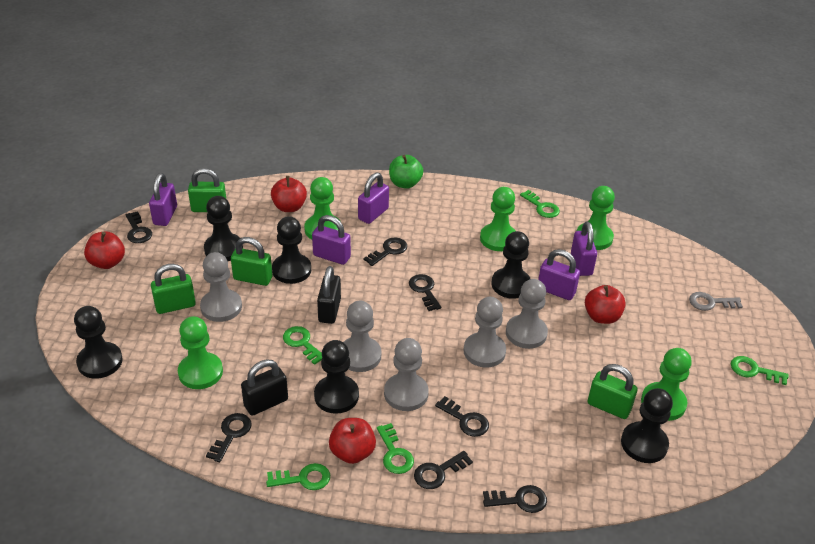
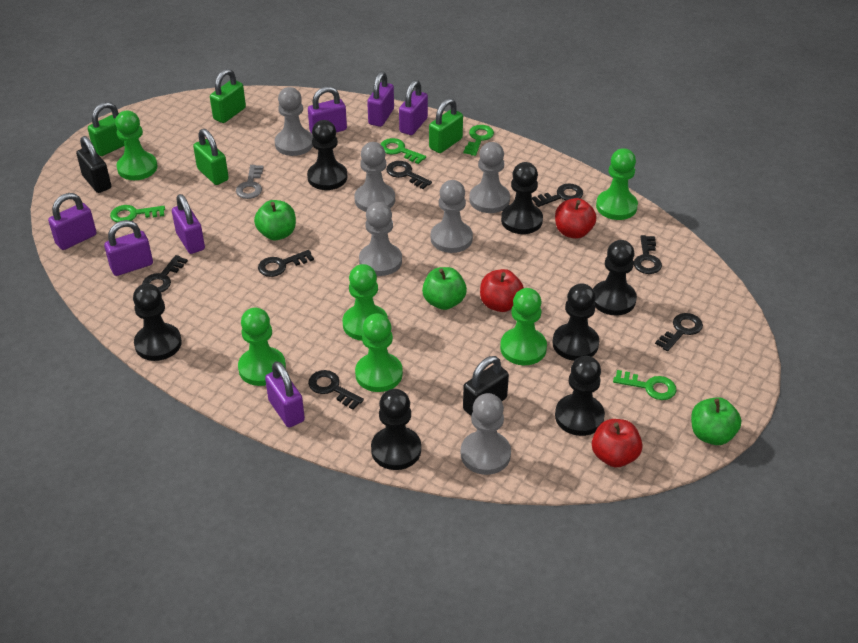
black pawn: 6 -> 7
green apple: 1 -> 3
green key: 5 -> 4
green pawn: 5 -> 6
grey pawn: 5 -> 6
purple padlock: 5 -> 7
red apple: 4 -> 3

